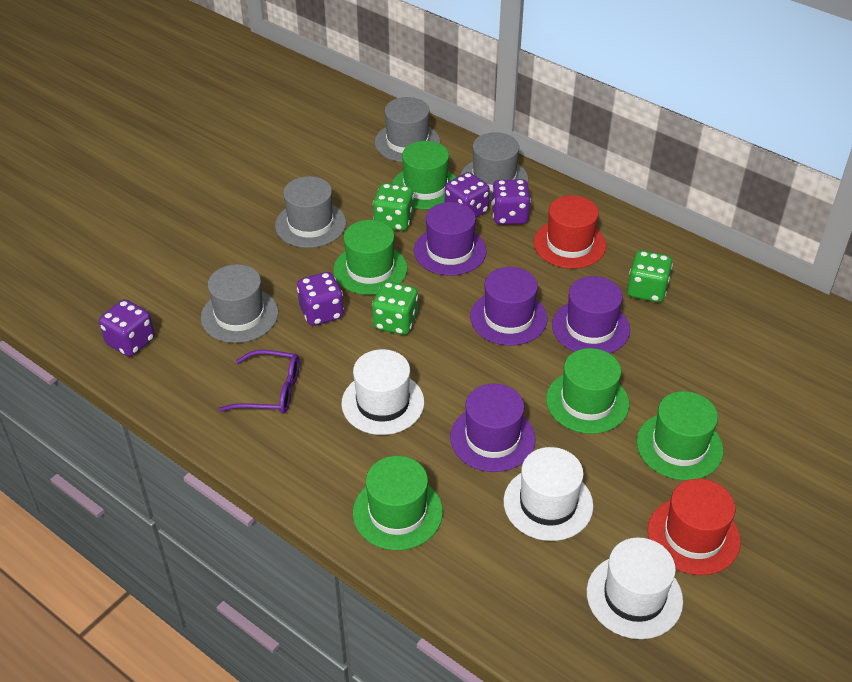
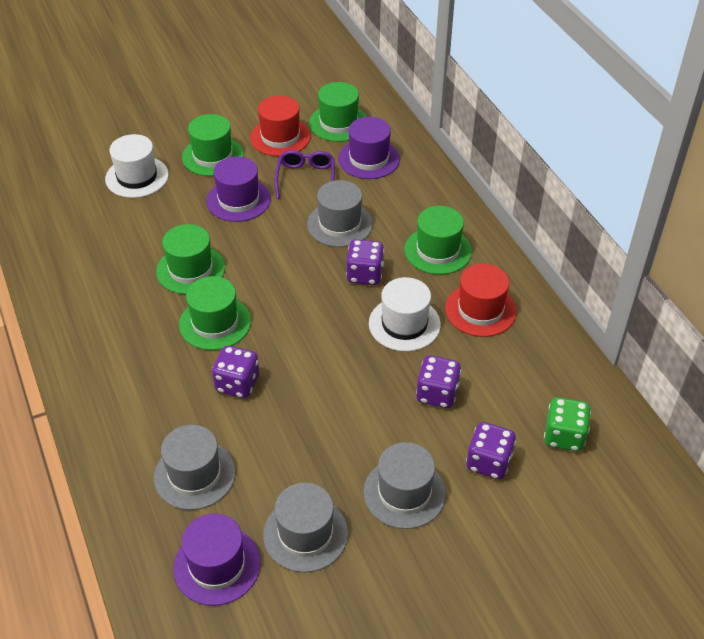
green dice: 3 -> 1
purple hat: 4 -> 3
white hat: 3 -> 2

